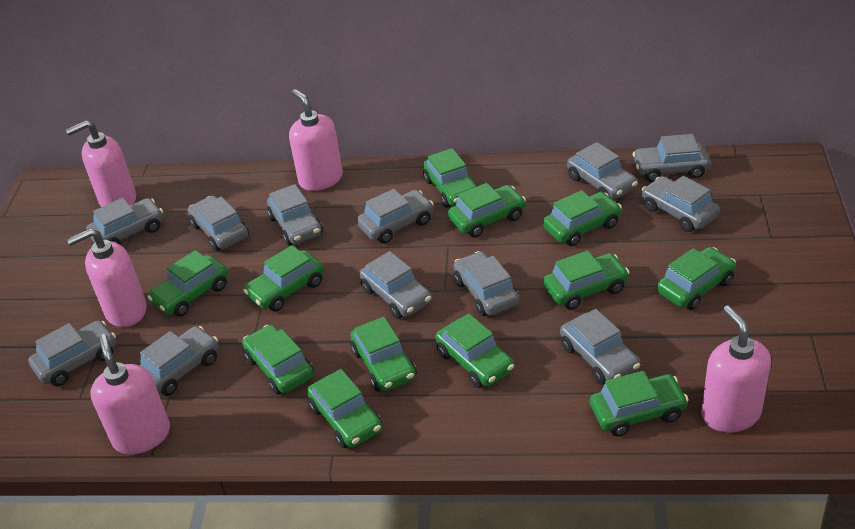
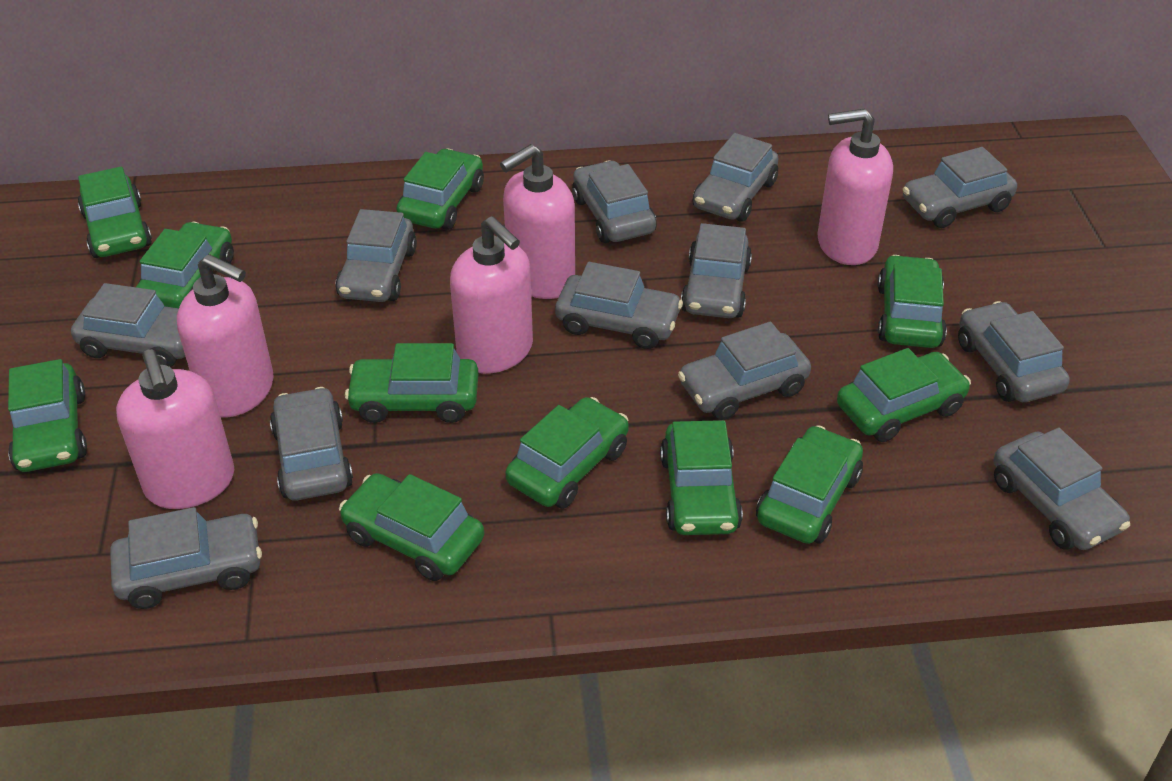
green car: 12 -> 11

